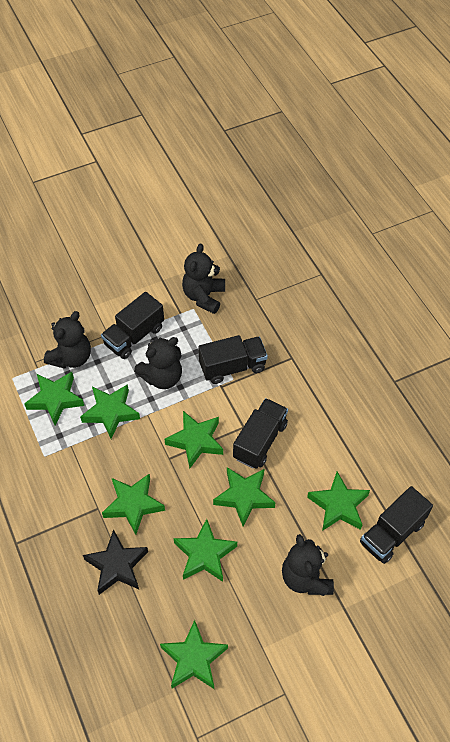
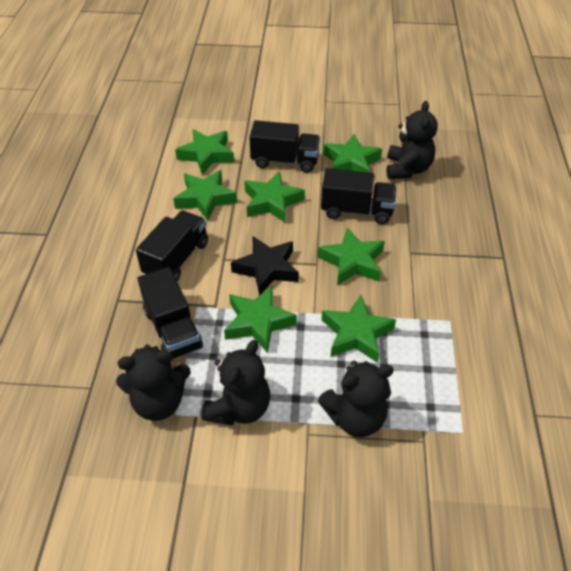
green star: 8 -> 7

